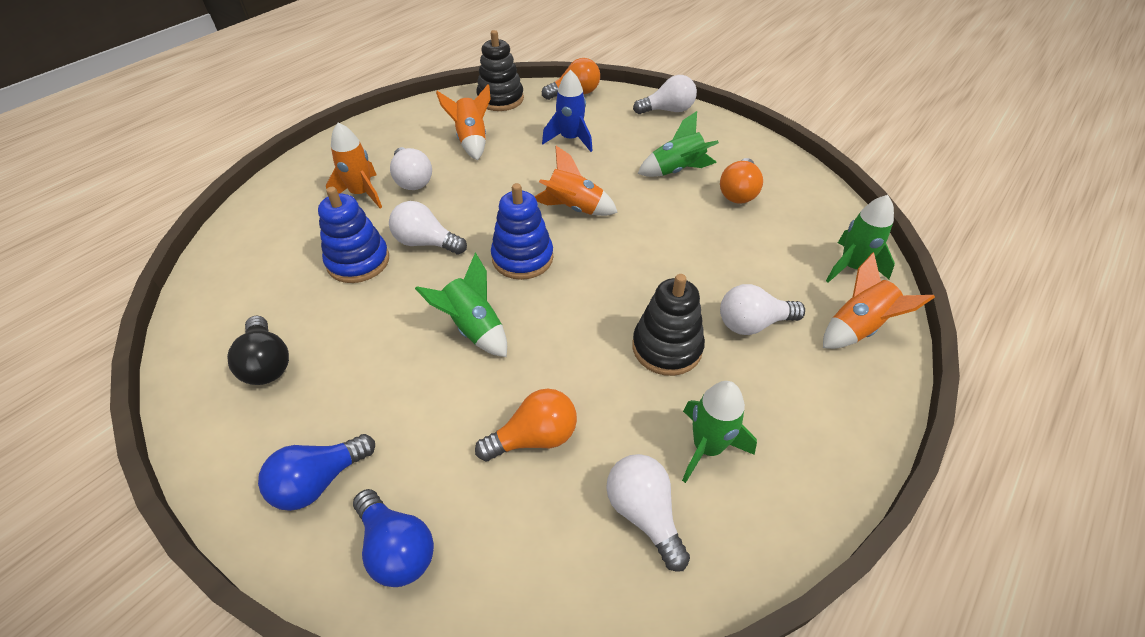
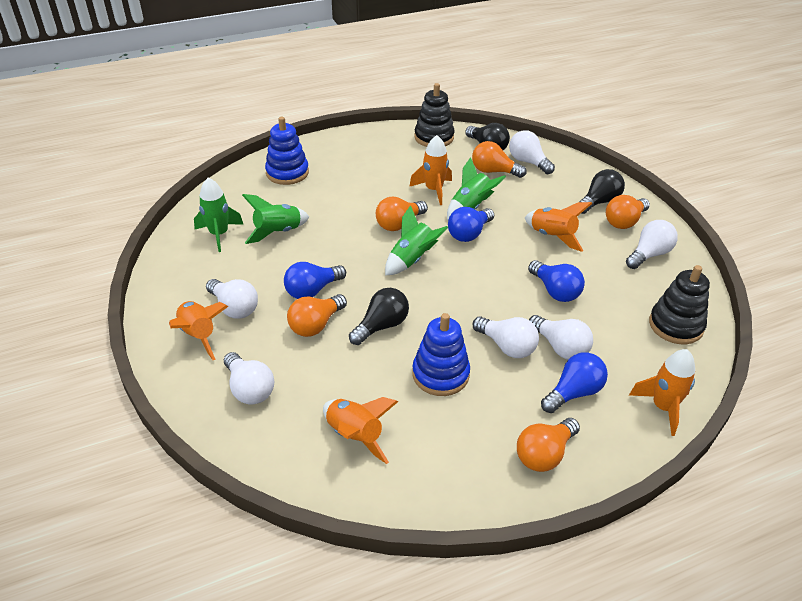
black light bulb: 1 -> 3
blue light bulb: 2 -> 4
blue rocket: 1 -> 0
orange light bulb: 3 -> 5
orange rocket: 4 -> 5
white light bulb: 5 -> 6

